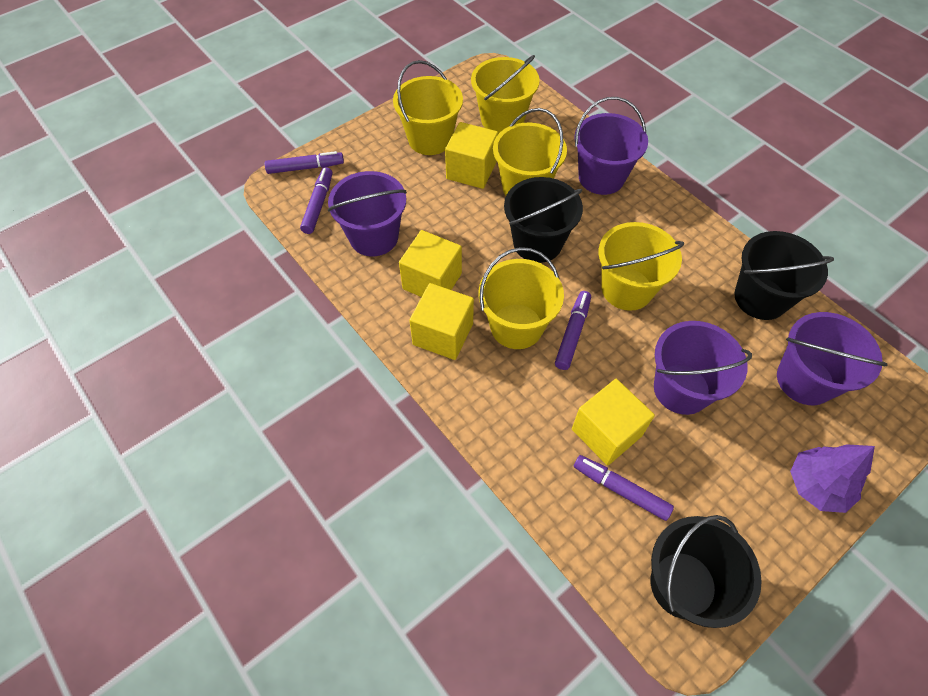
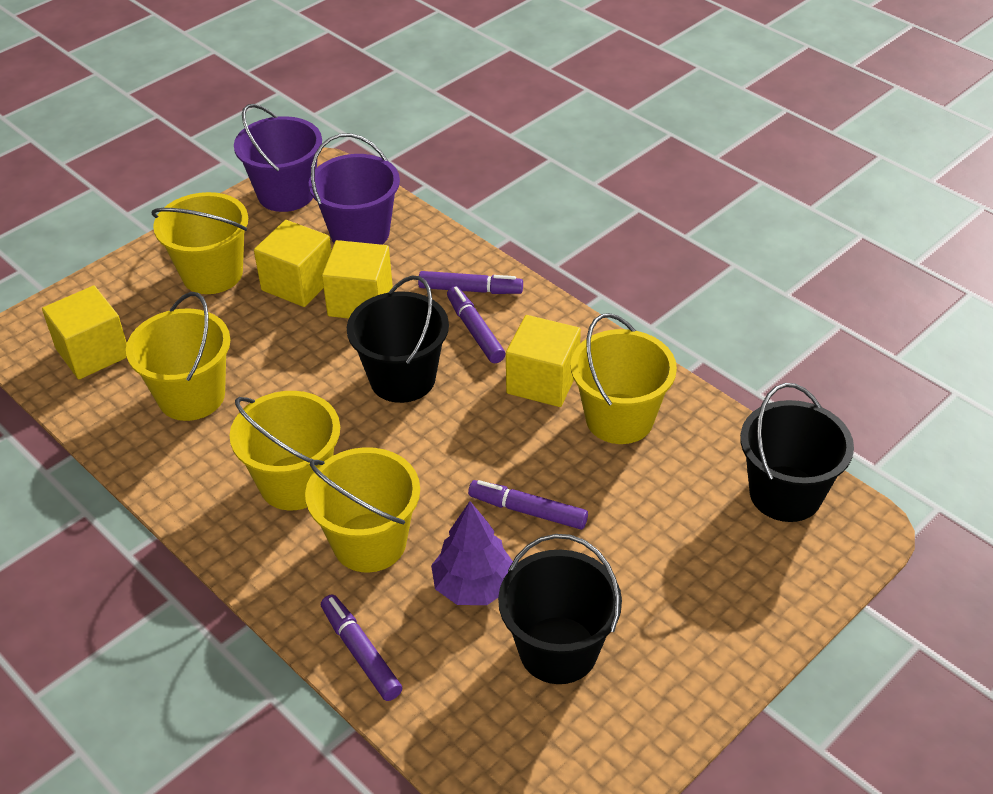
purple bucket: 4 -> 2

